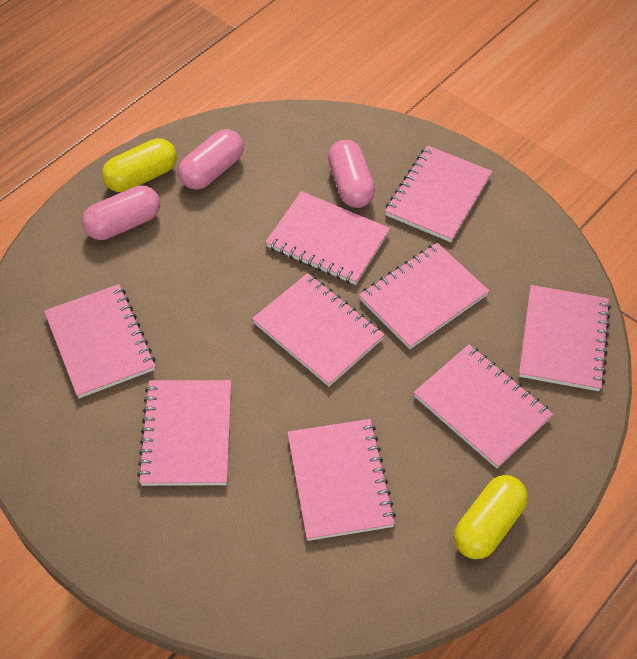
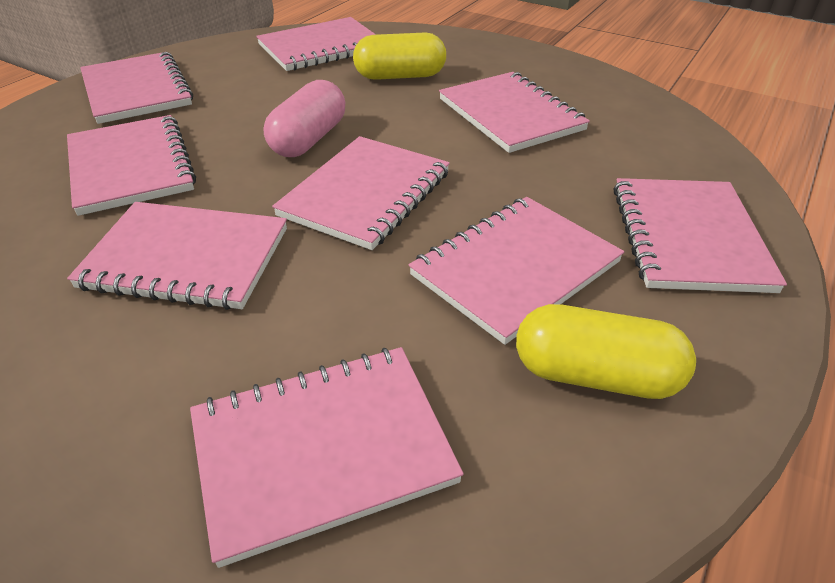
pink capsule: 3 -> 1

